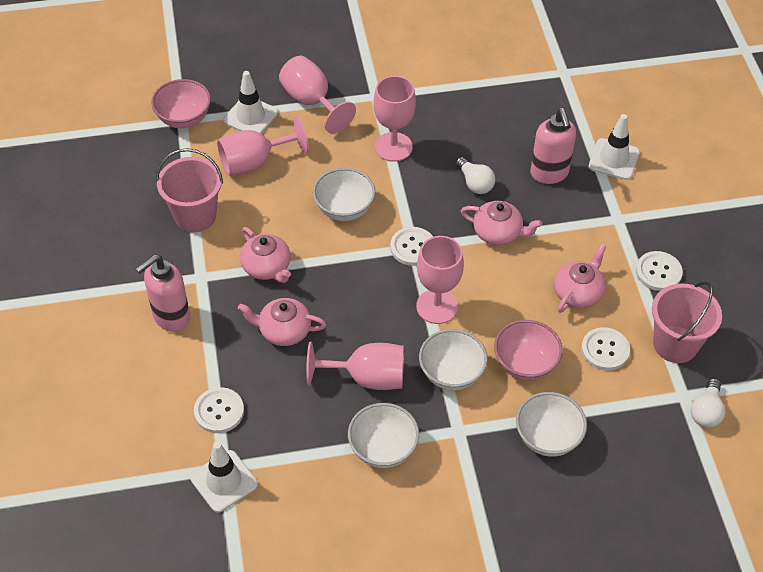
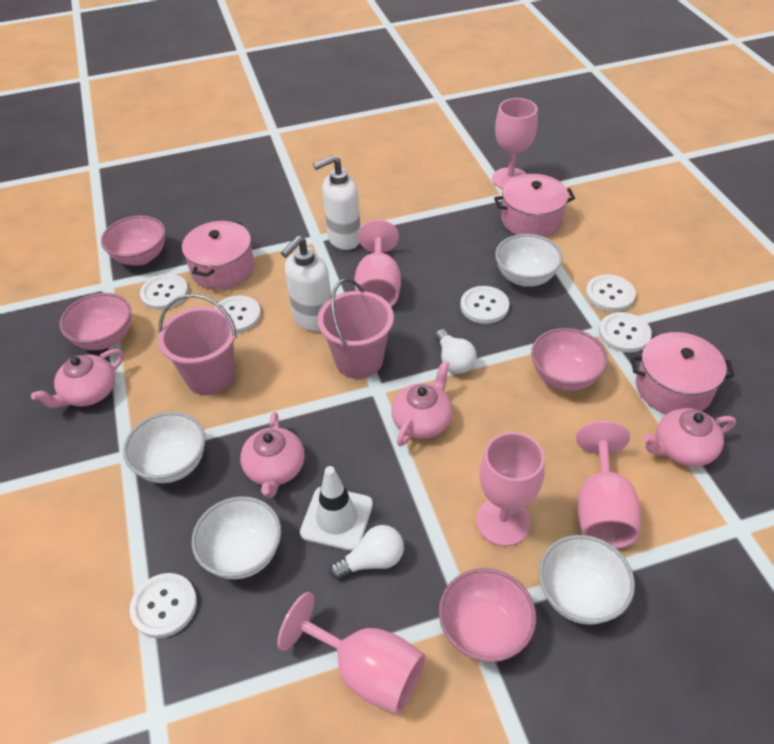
pink bowl: 2 -> 4
pink pot: 0 -> 3
pink soap dispenser: 2 -> 0
white button: 4 -> 6
white soap dispenser: 0 -> 2
white traffic cone: 3 -> 1

